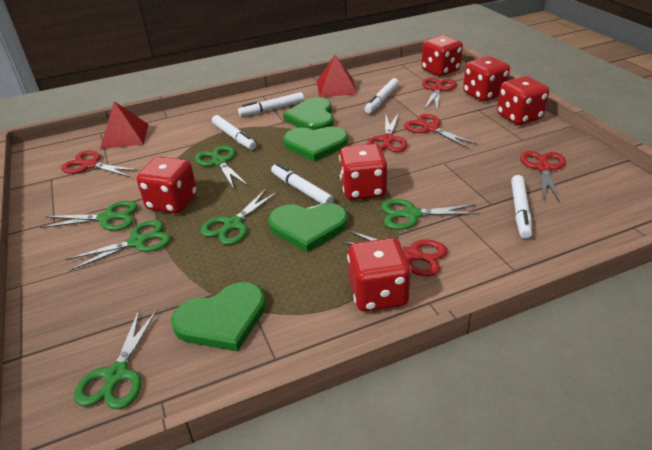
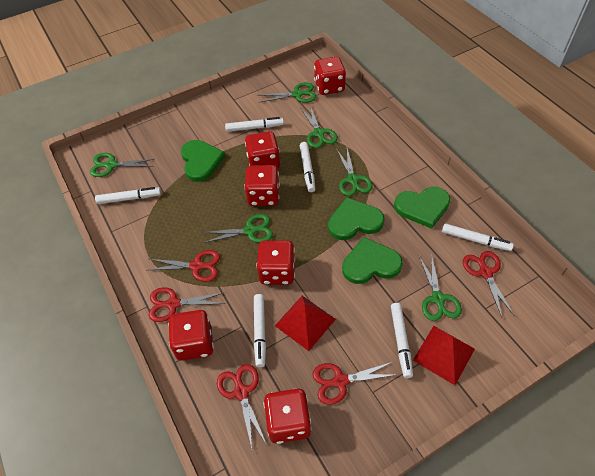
red scissors: 6 -> 5
white marker: 5 -> 6

